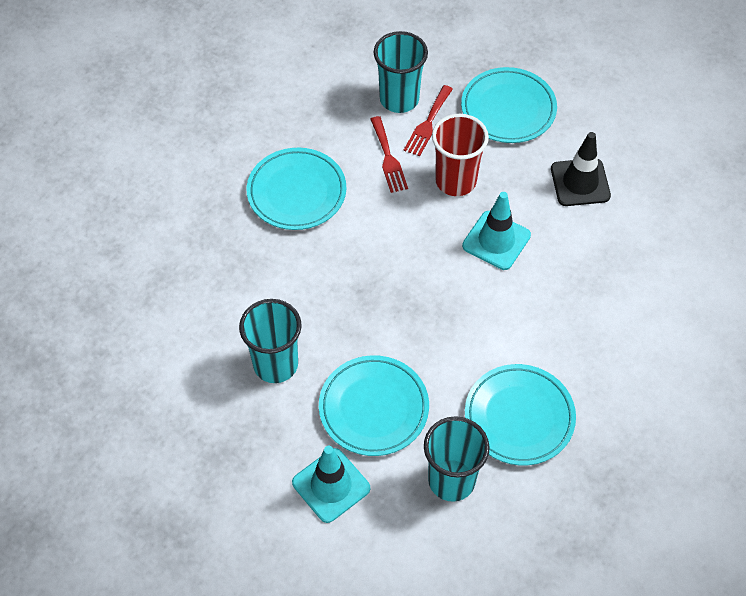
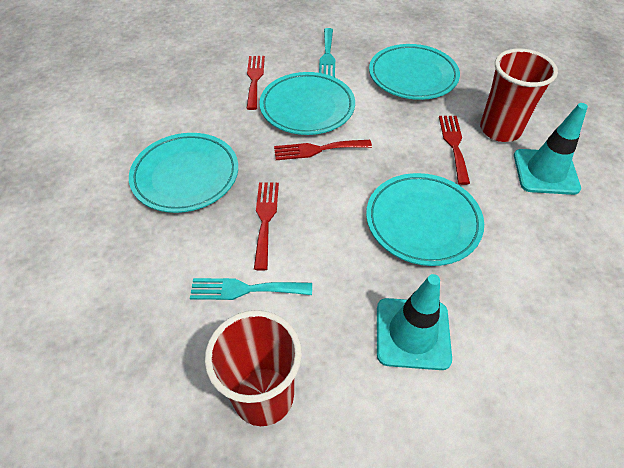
black traffic cone: 1 -> 0
red cup: 1 -> 2
red fork: 2 -> 4
turquoise cup: 3 -> 0
turquoise fork: 0 -> 2

